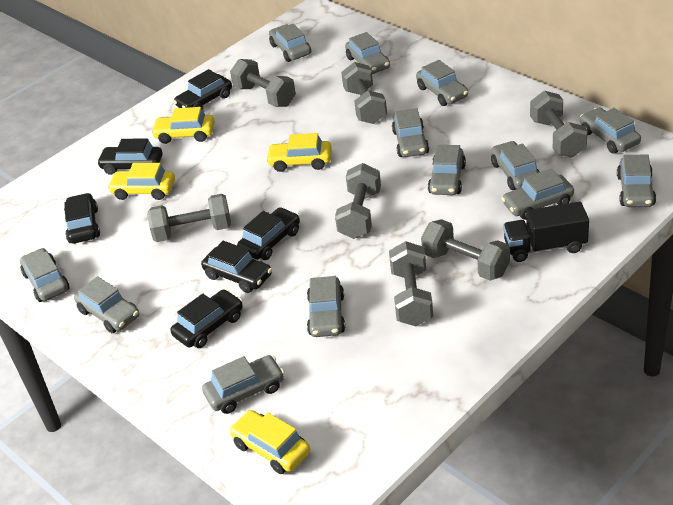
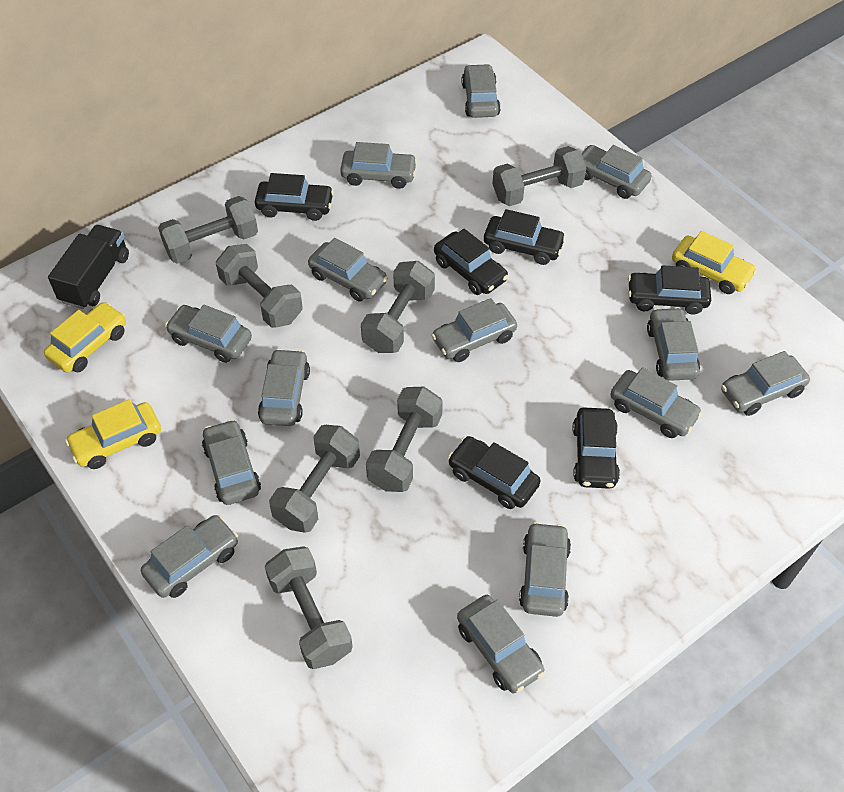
grey car: 13 -> 14
yellow car: 4 -> 3

